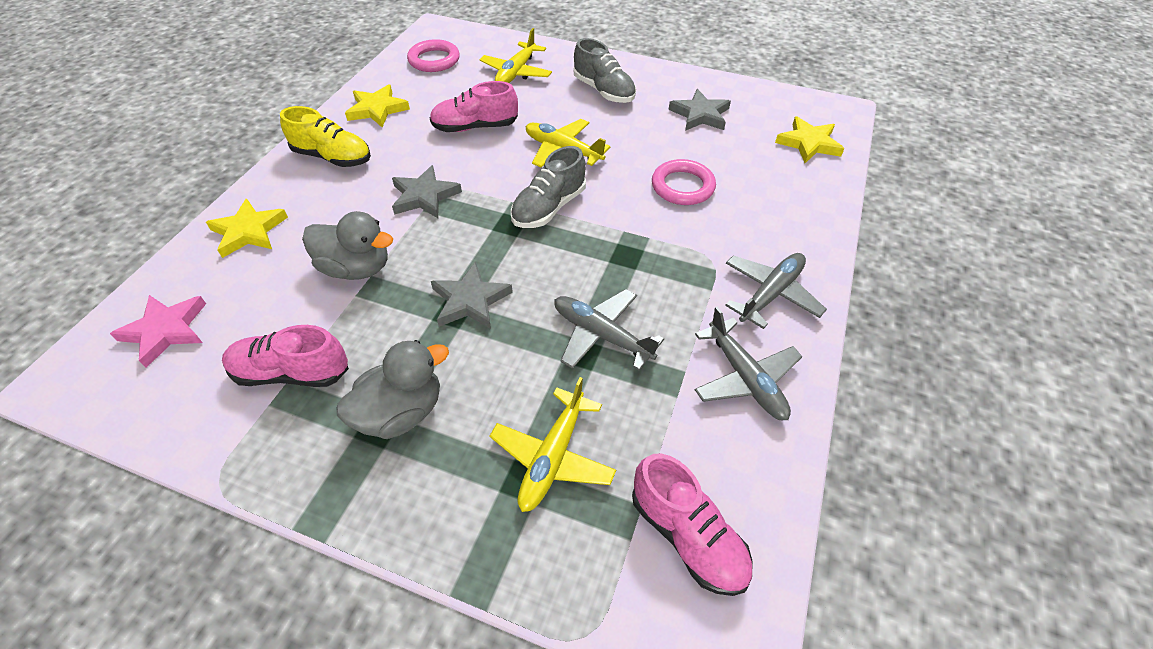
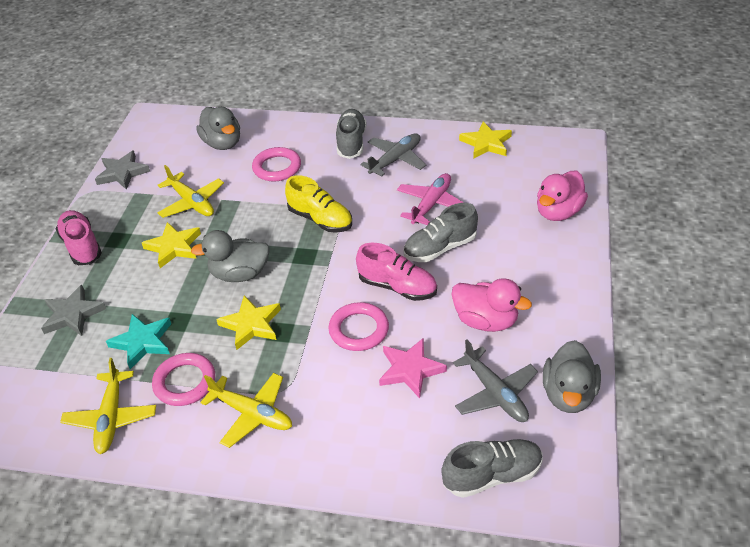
grey duck: 2 -> 3
grey plane: 3 -> 2
grey shoe: 2 -> 3
grey star: 3 -> 2
pink duck: 0 -> 2
pink plane: 0 -> 1
pink ring: 2 -> 3
pink shoe: 3 -> 2
turquoise star: 0 -> 1

